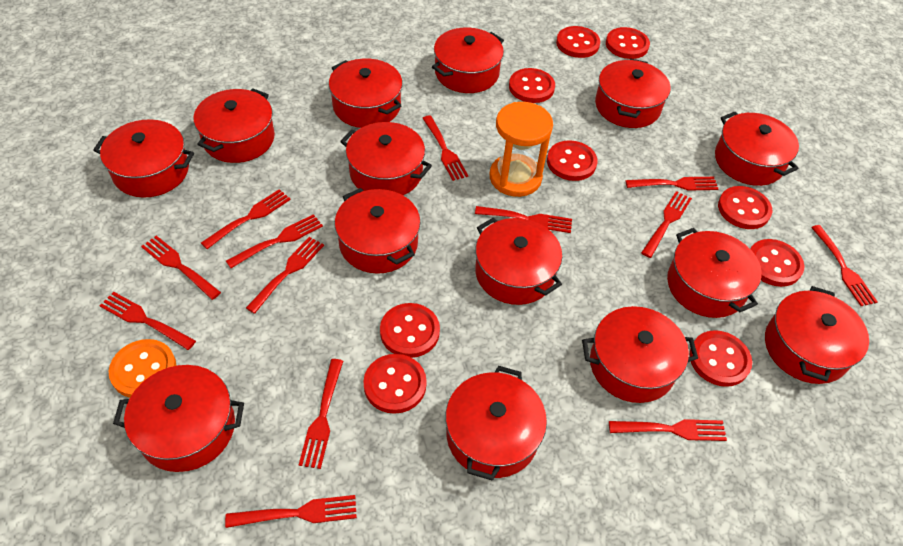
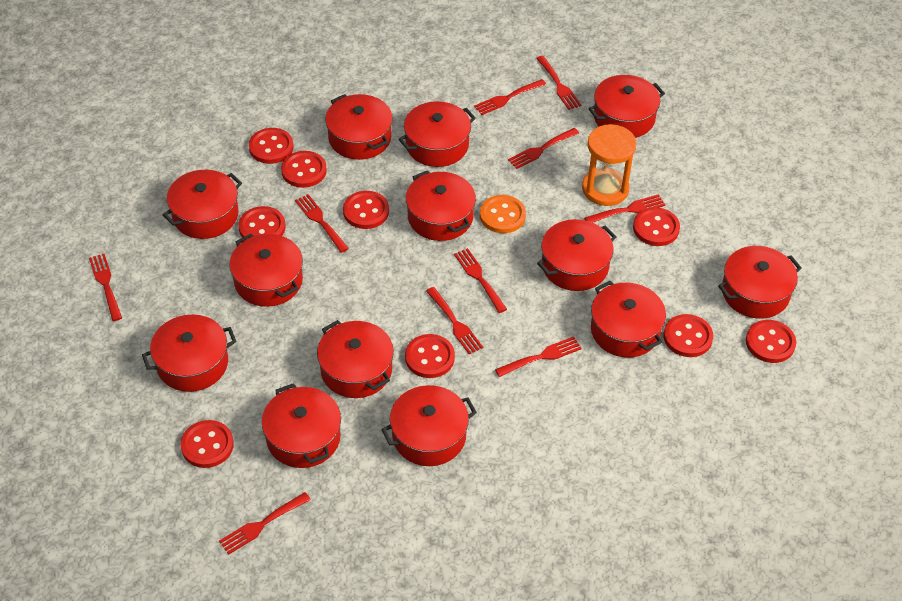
red fork: 13 -> 10
red pot: 14 -> 13

